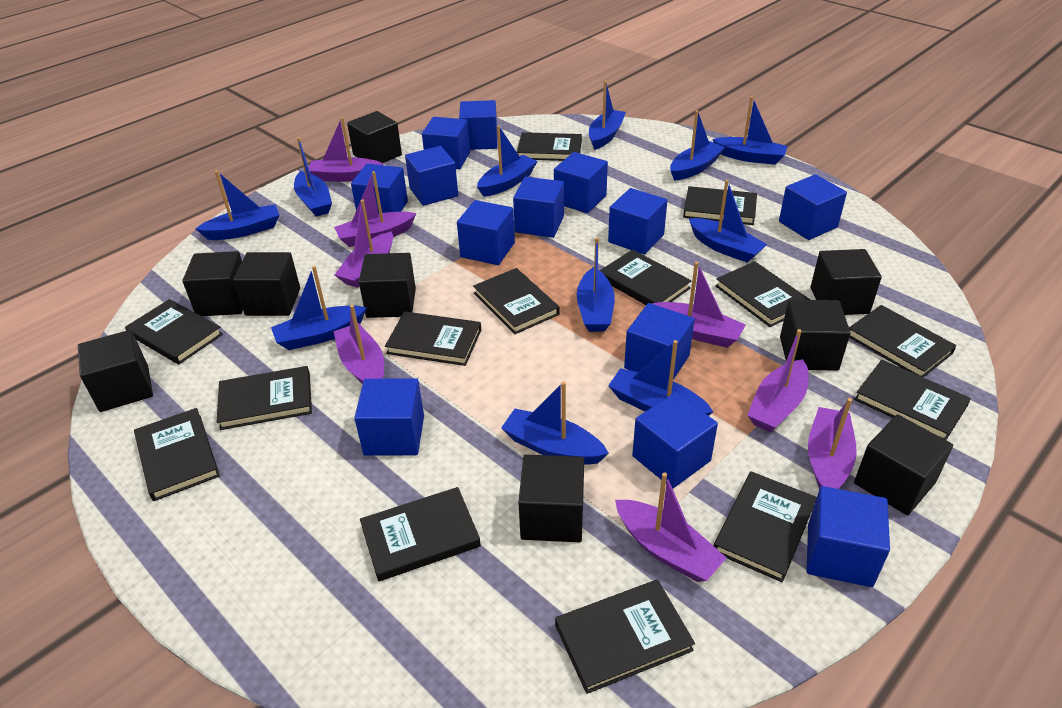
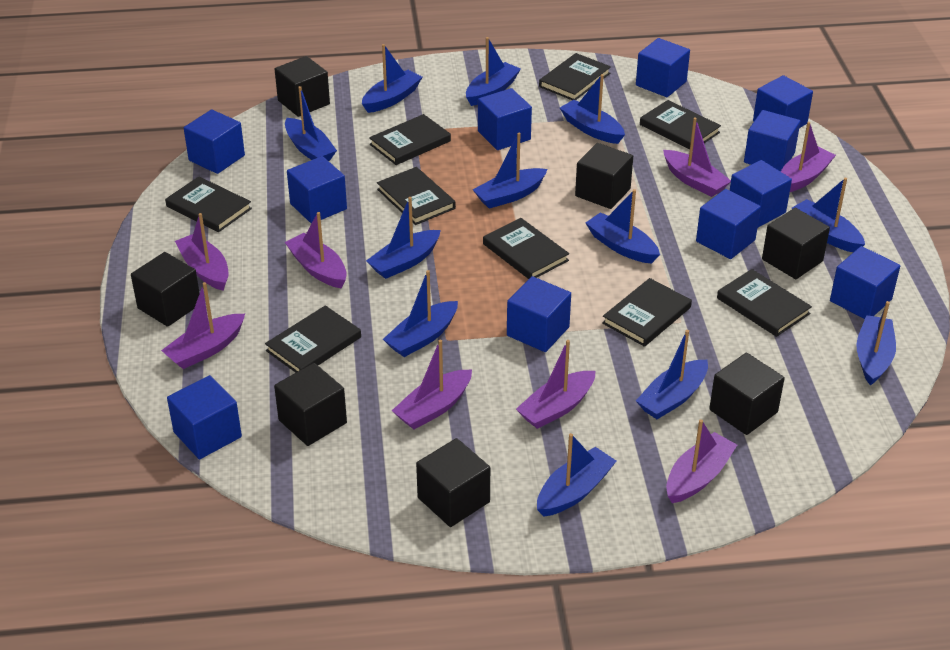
black book: 14 -> 9
black cube: 9 -> 7
blue boat: 11 -> 12
blue cube: 13 -> 11

